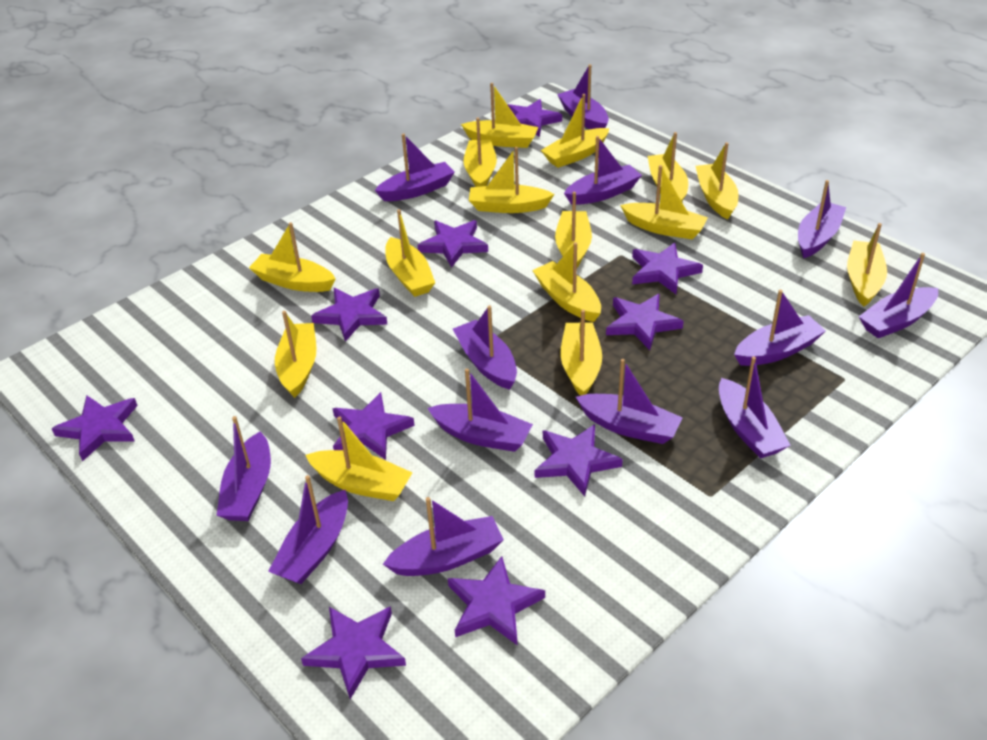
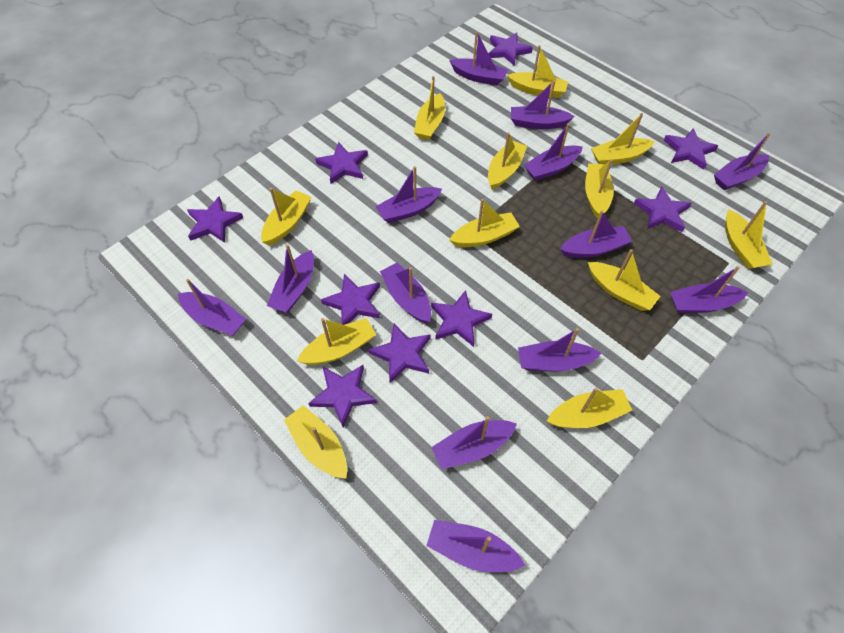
purple star: 10 -> 9
yellow boat: 15 -> 12

